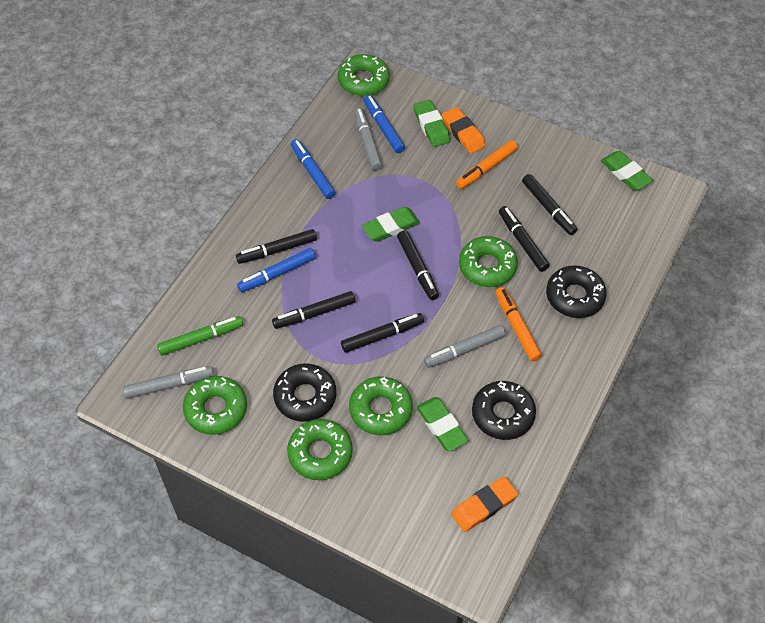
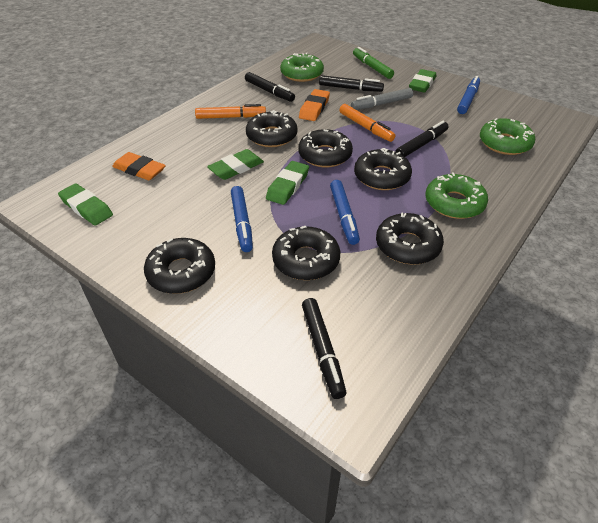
black donut: 3 -> 6
black marker: 6 -> 4
green donut: 5 -> 3
grey marker: 3 -> 1

